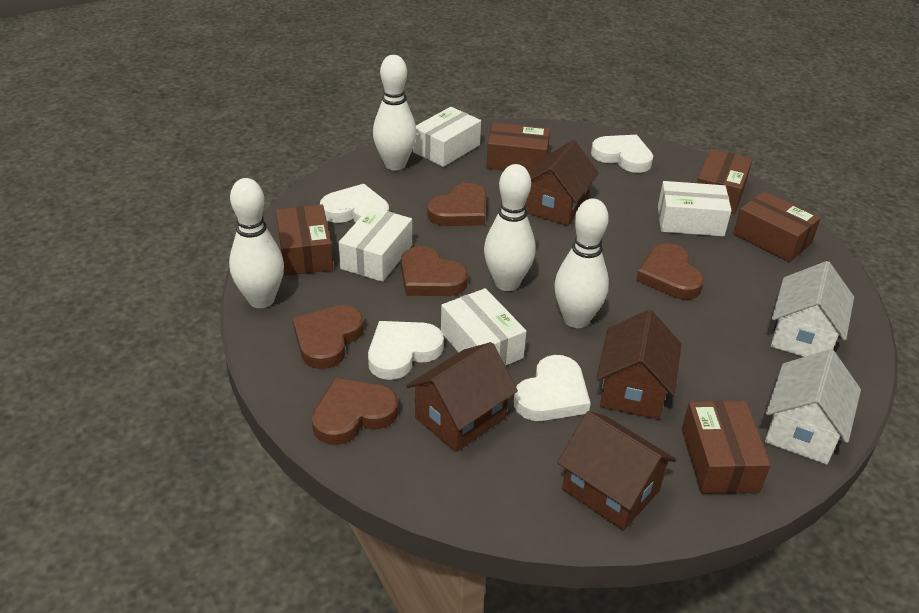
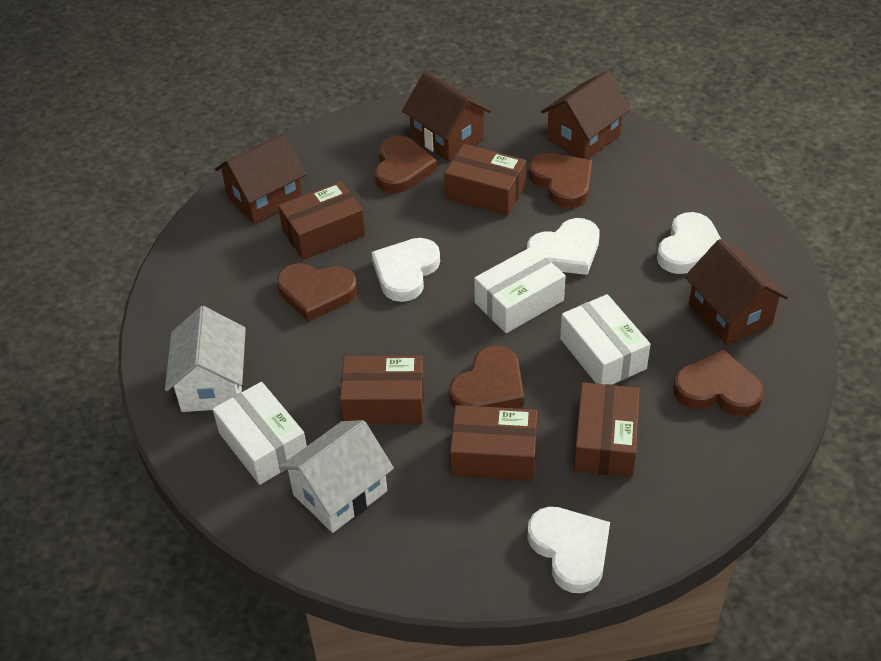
white bowling pin: 4 -> 0
white box: 4 -> 3

